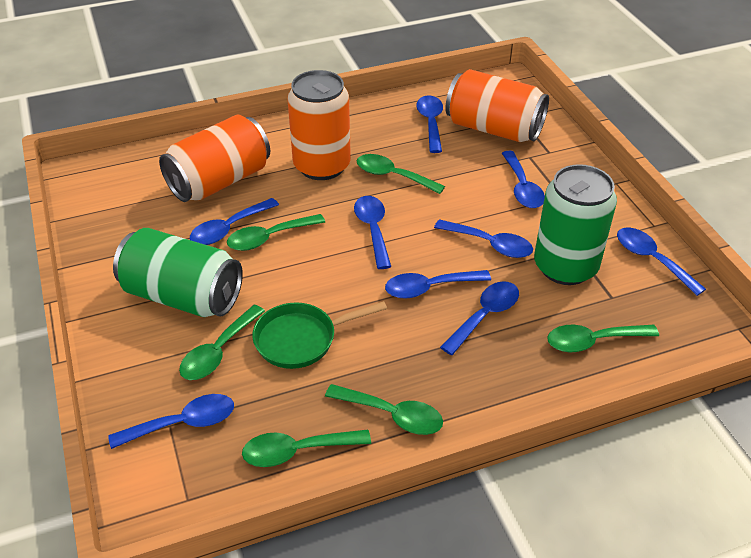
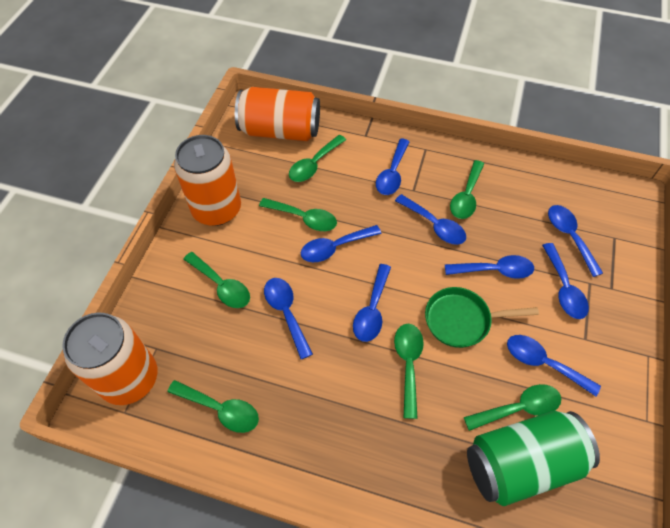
green can: 2 -> 1
green spoon: 6 -> 7

